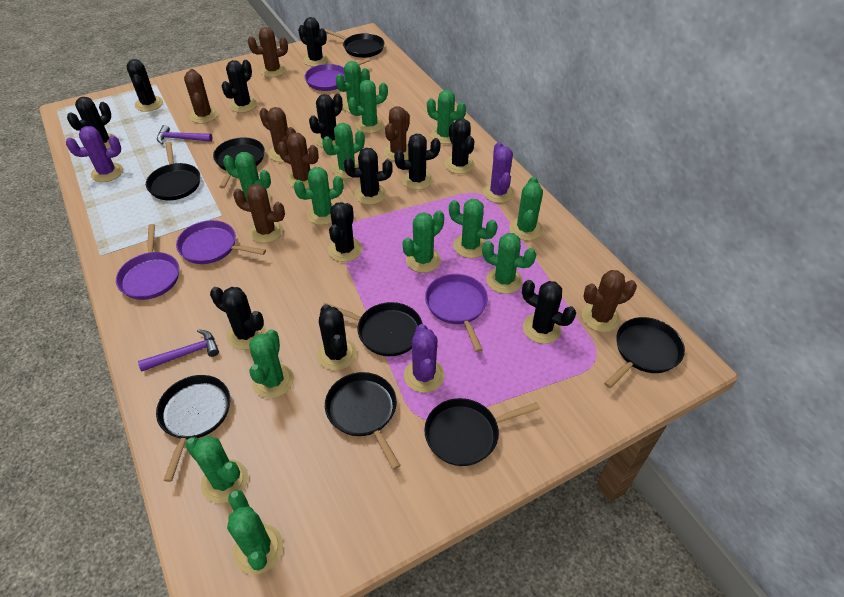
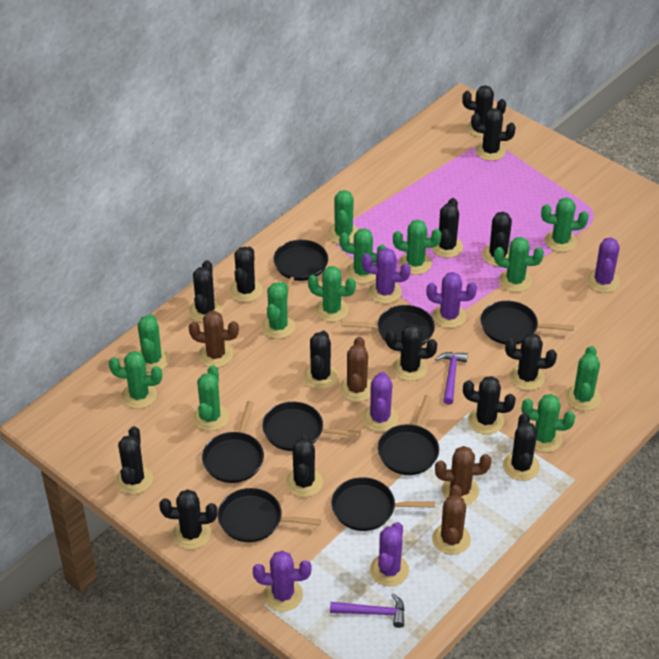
black cactus: 12 -> 14
brown cactus: 7 -> 4
green cactus: 13 -> 12
purple cactus: 3 -> 6
purple pan: 4 -> 0

